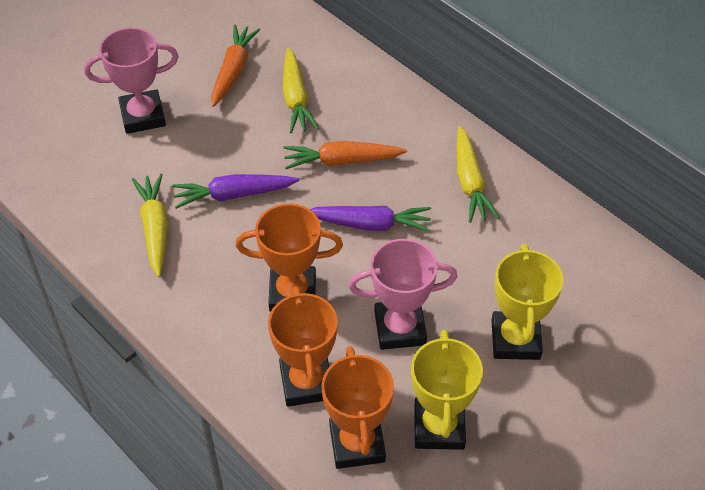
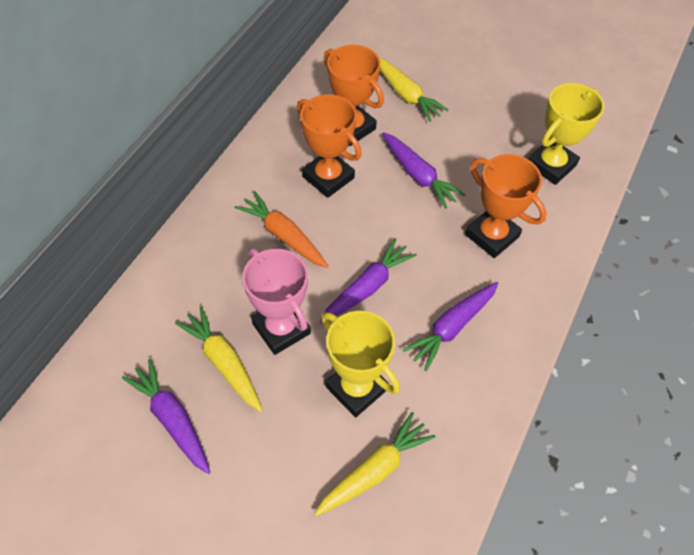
orange carrot: 2 -> 1
pink trophy: 2 -> 1
purple carrot: 2 -> 4

